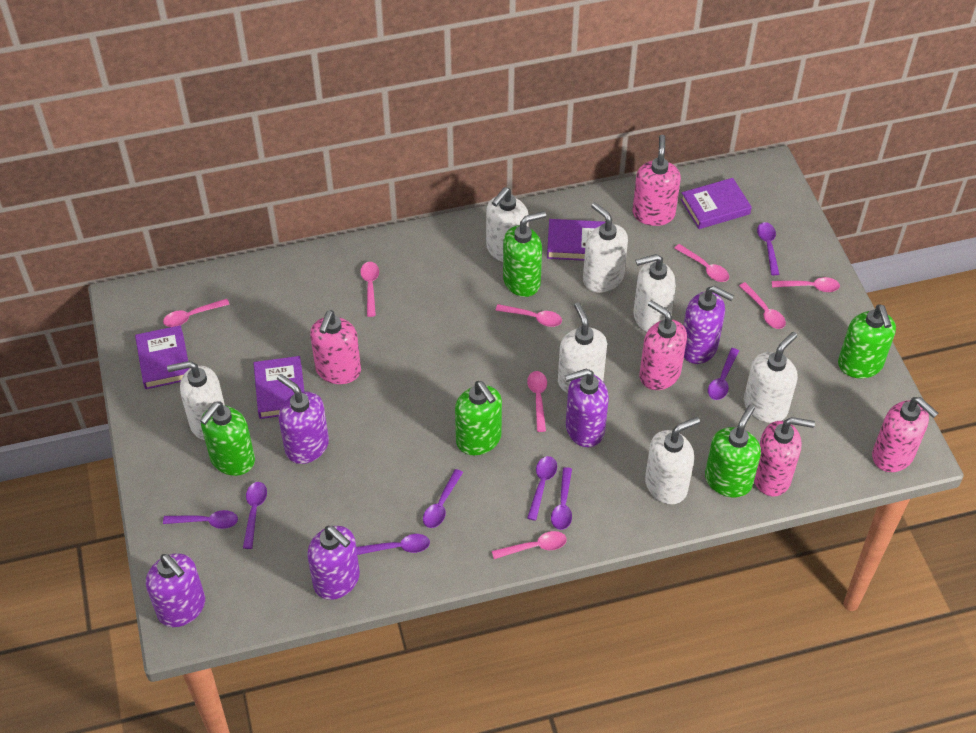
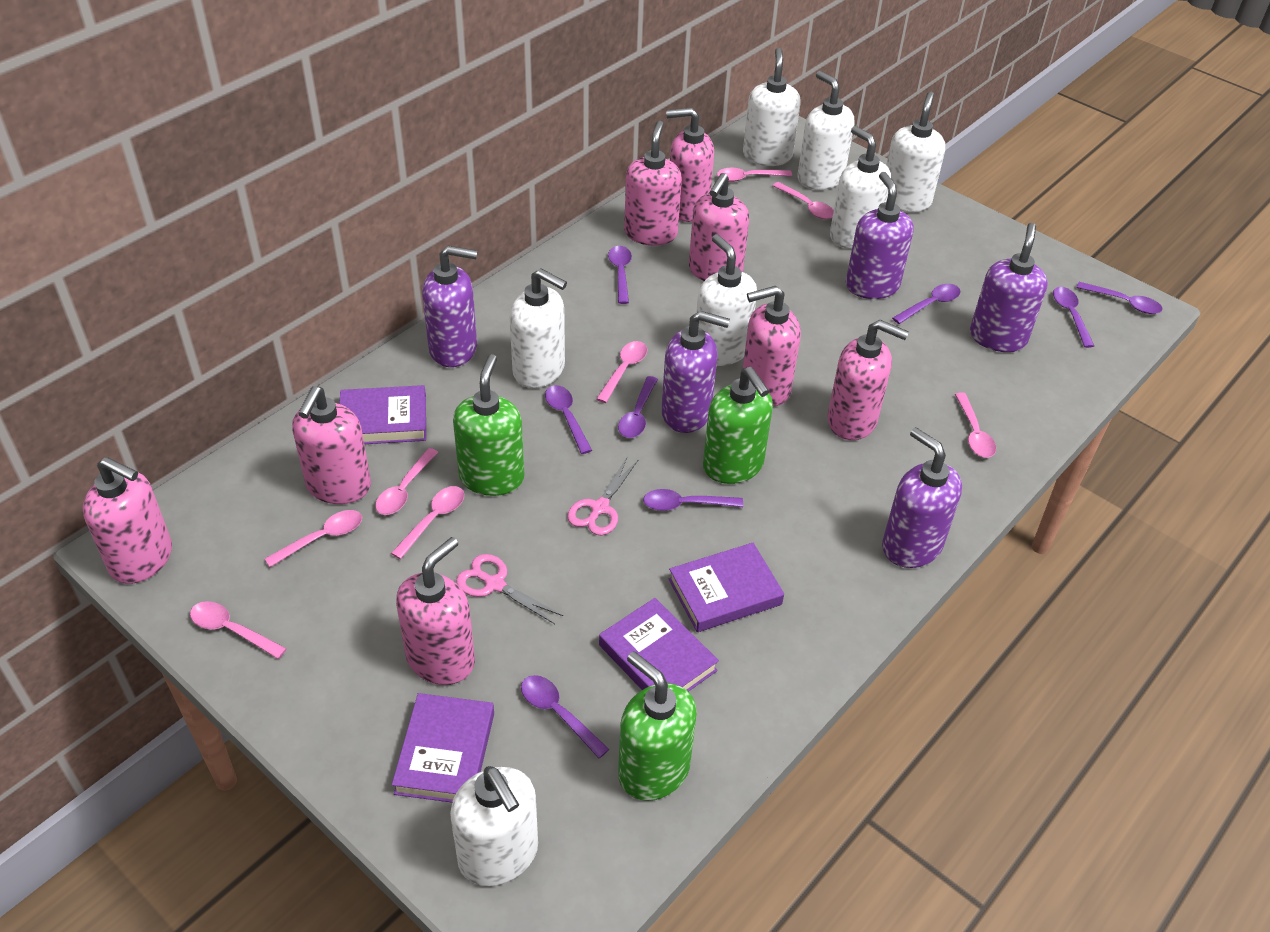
green soap dispenser: 5 -> 3
pink scissors: 0 -> 2
pink soap dispenser: 5 -> 8

